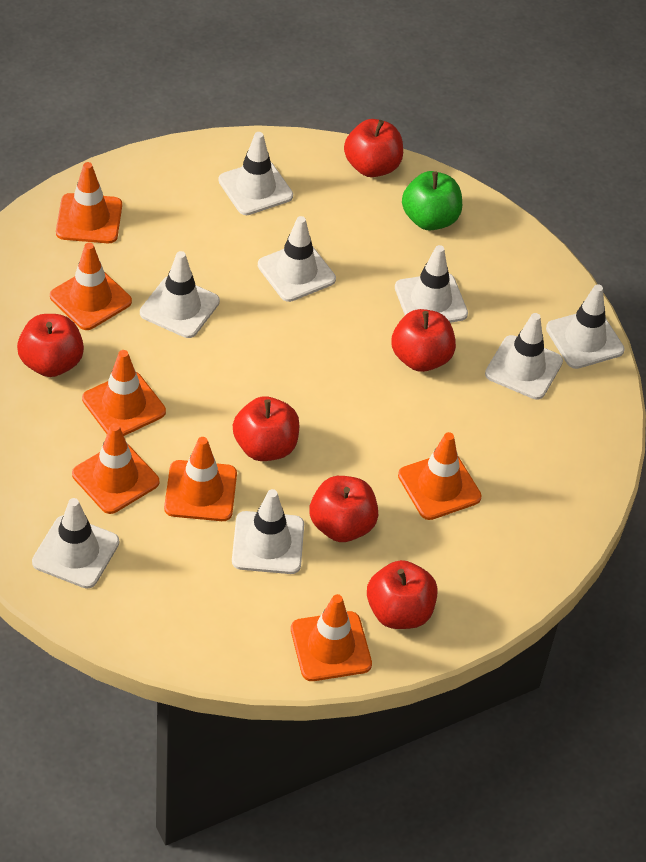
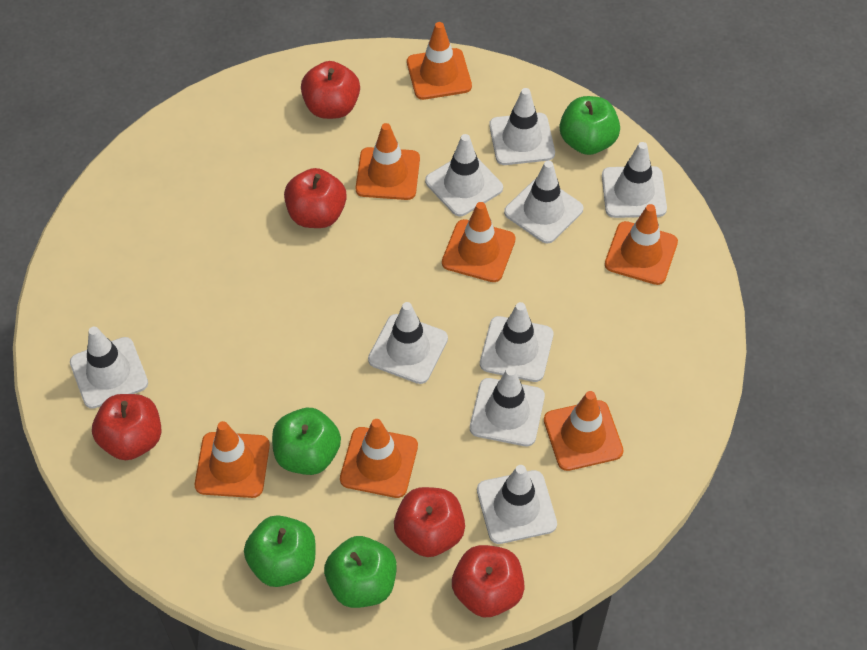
green apple: 1 -> 4
red apple: 6 -> 5
white traffic cone: 8 -> 9

